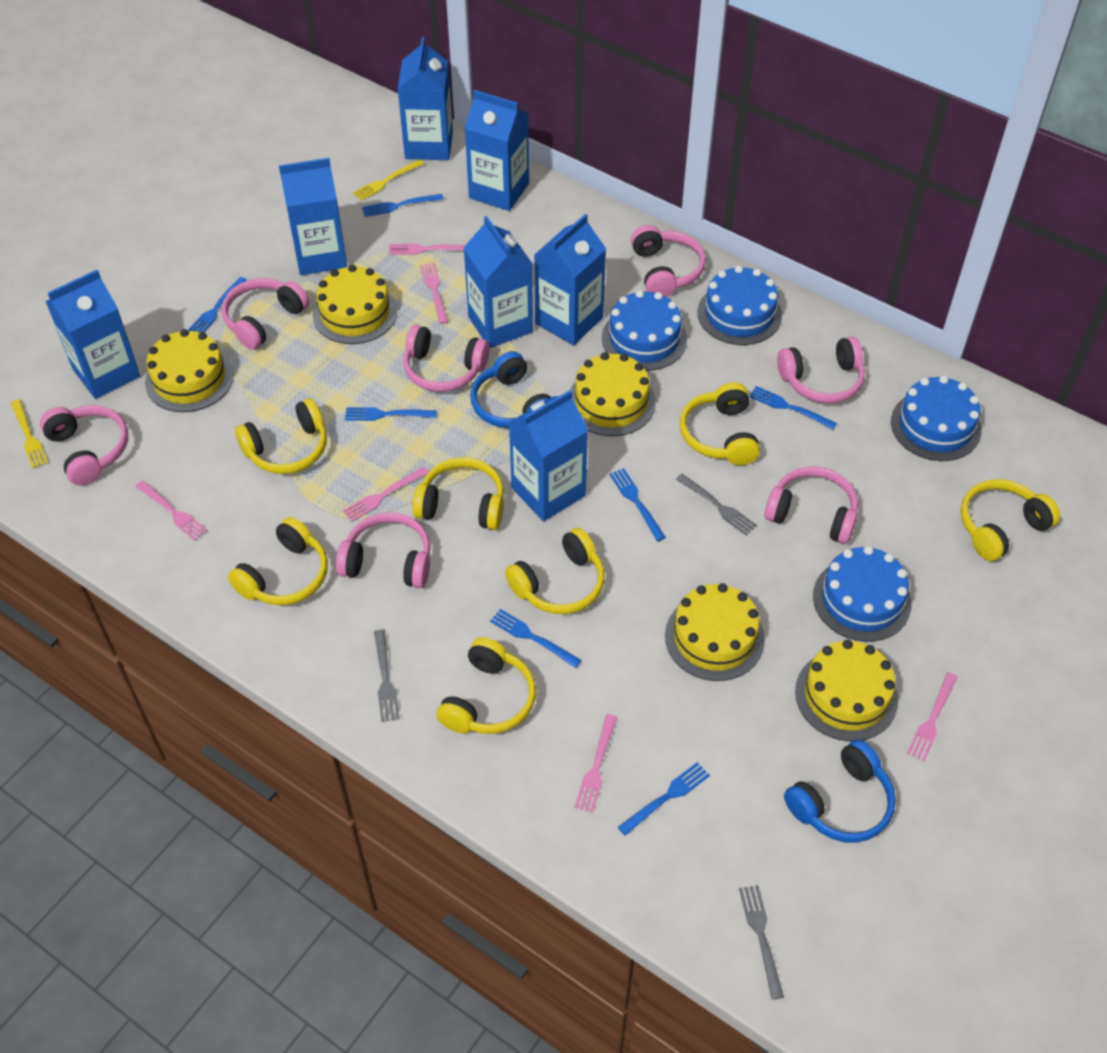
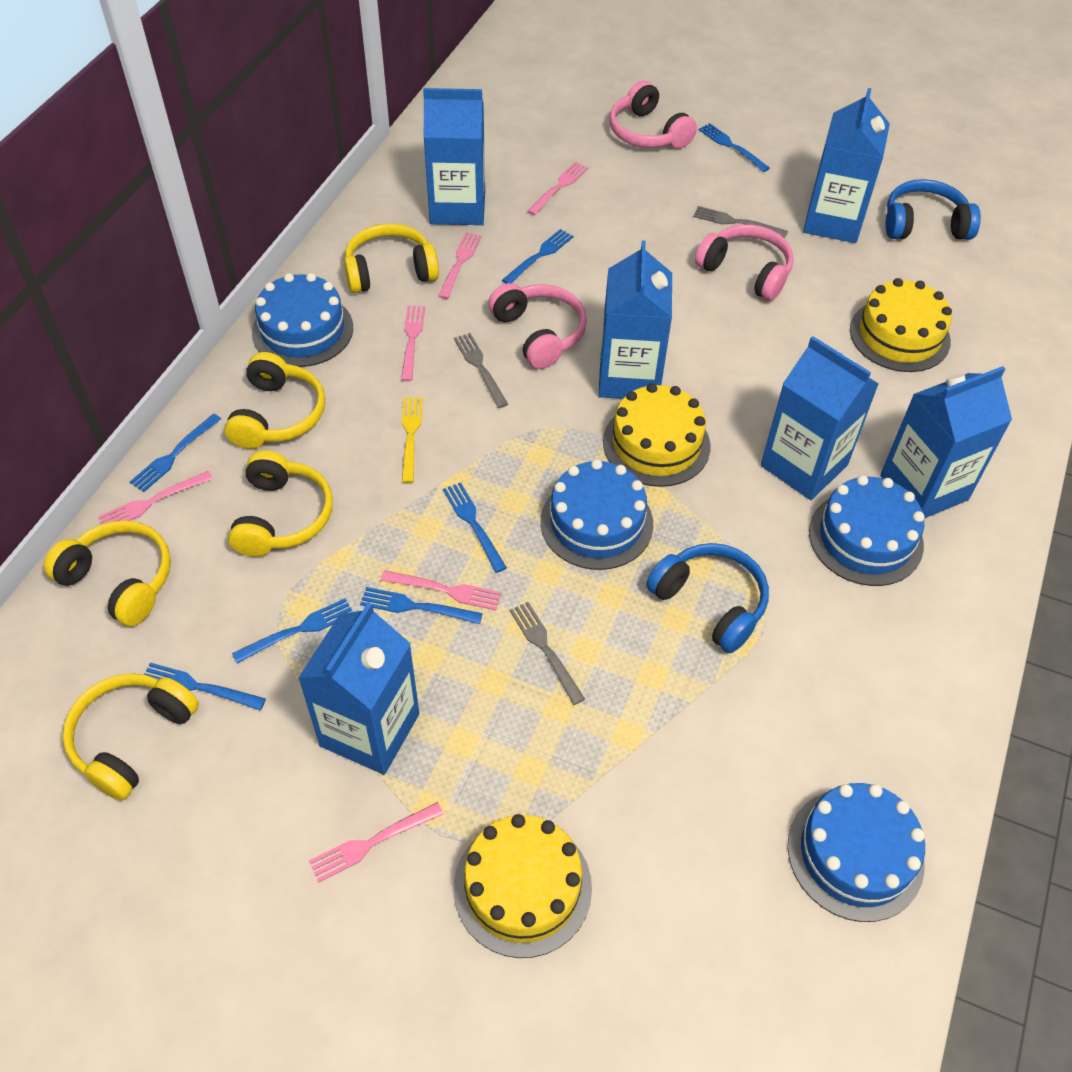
blue carton: 7 -> 6
pink headphones: 7 -> 3
yellow cake: 5 -> 3
yellow fork: 2 -> 1
yellow headphones: 7 -> 5

